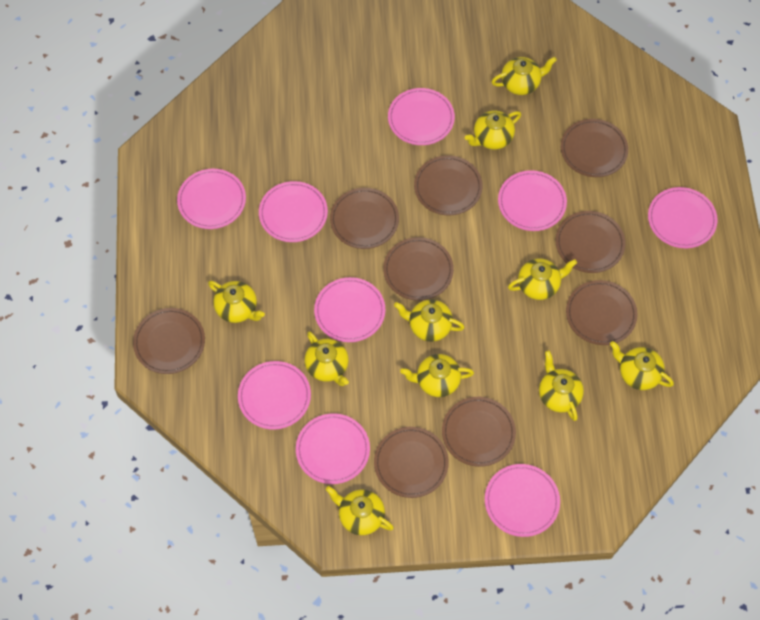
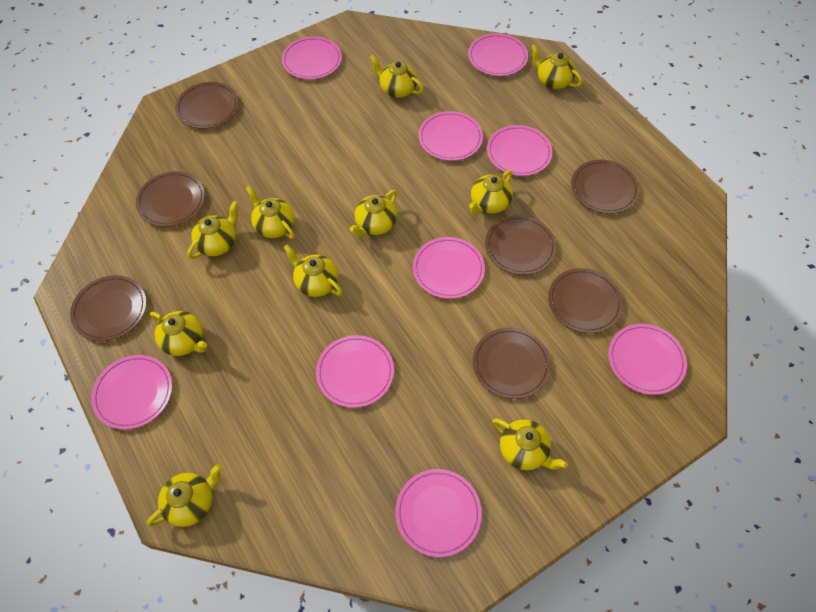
brown plate: 9 -> 7

